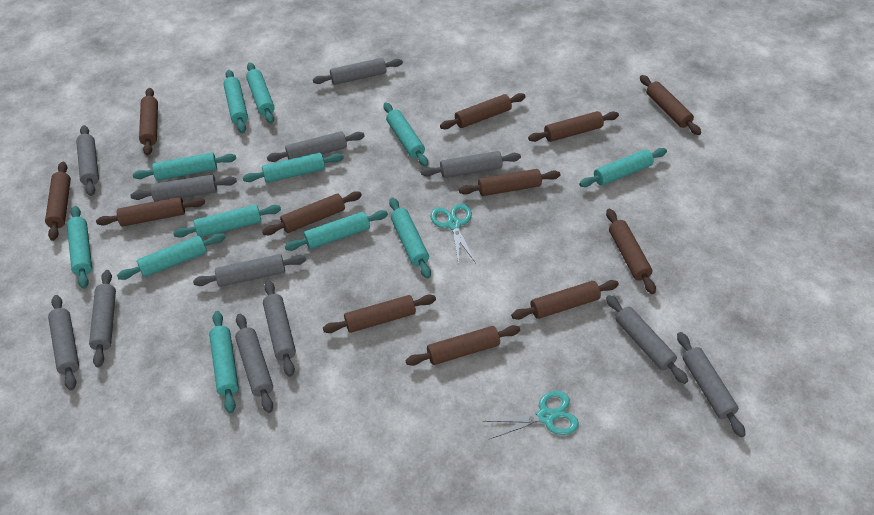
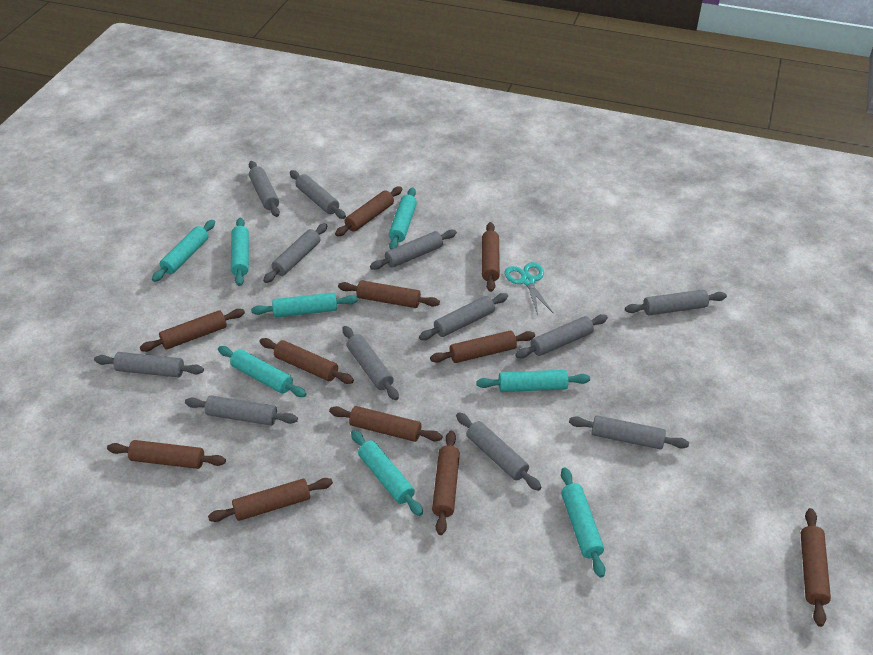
brown rolling pin: 12 -> 11
turquoise rolling pin: 12 -> 8
turquoise scissors: 2 -> 1

